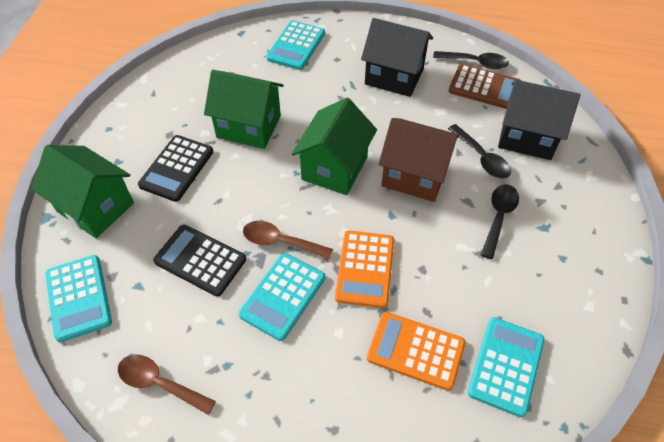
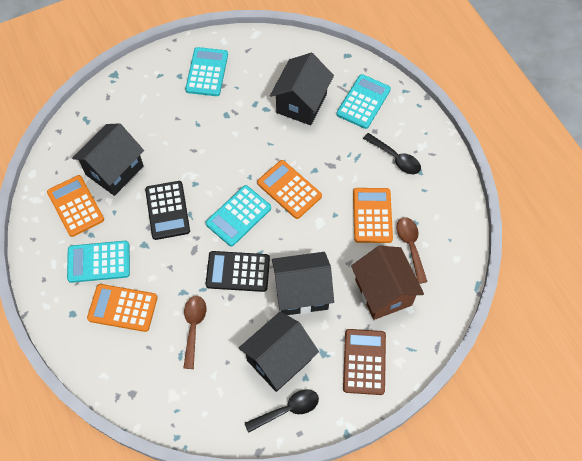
black house: 2 -> 4
black spoon: 3 -> 2
green house: 3 -> 0
orange calculator: 2 -> 4

